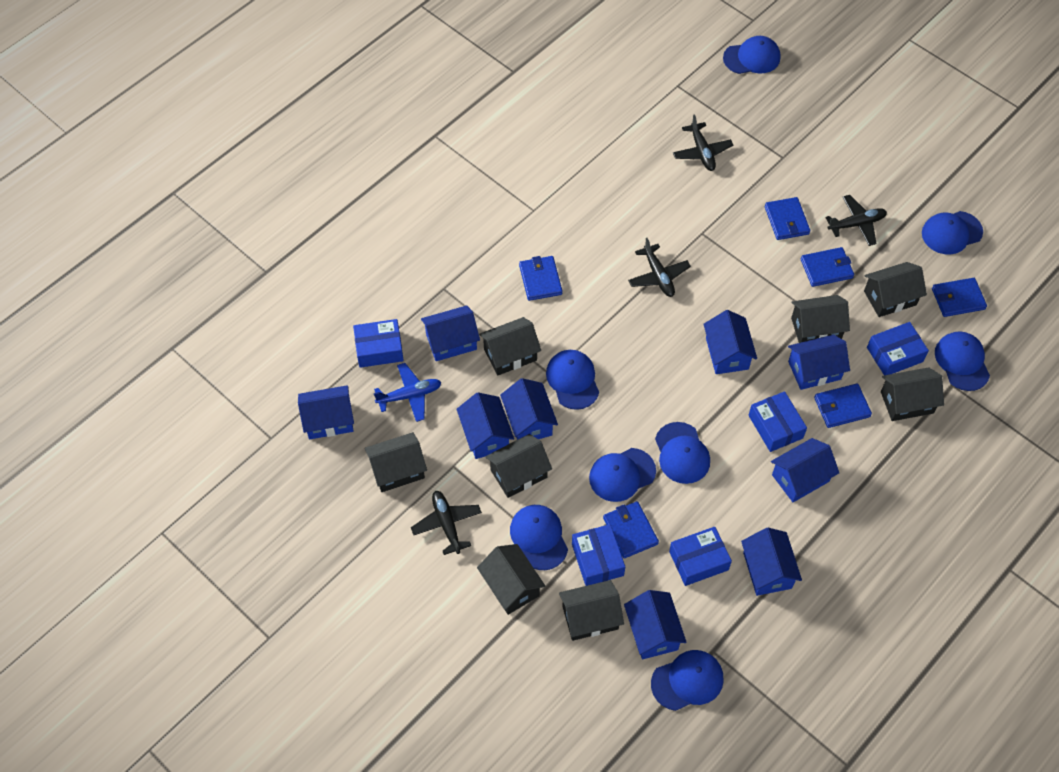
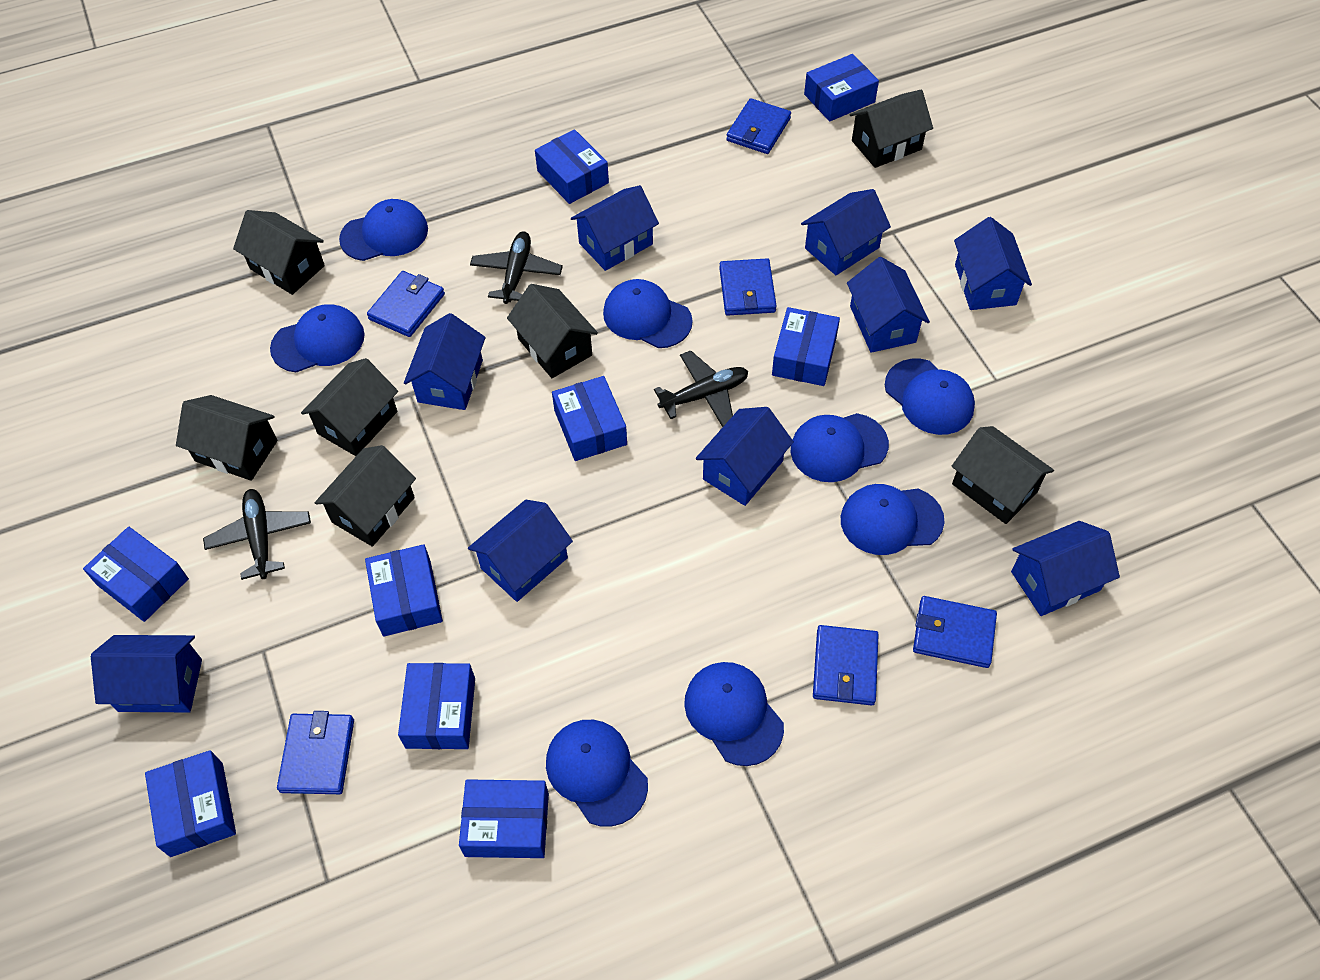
black house: 8 -> 7
black plane: 4 -> 3
blue box: 5 -> 9
blue plane: 1 -> 0

